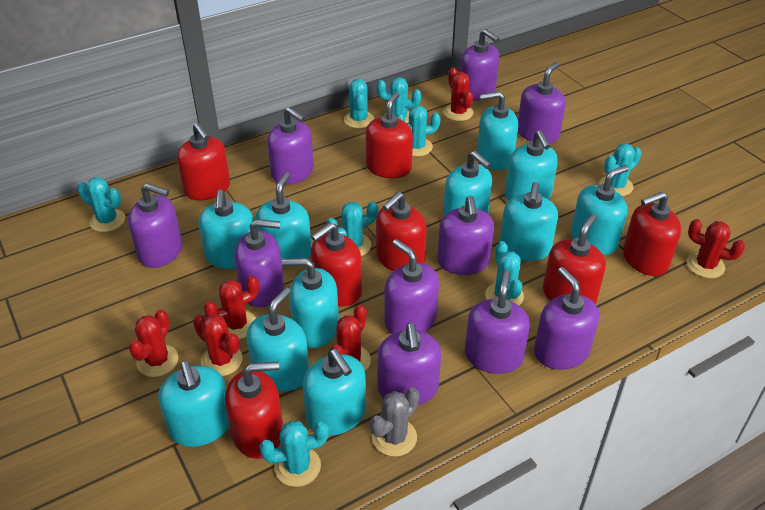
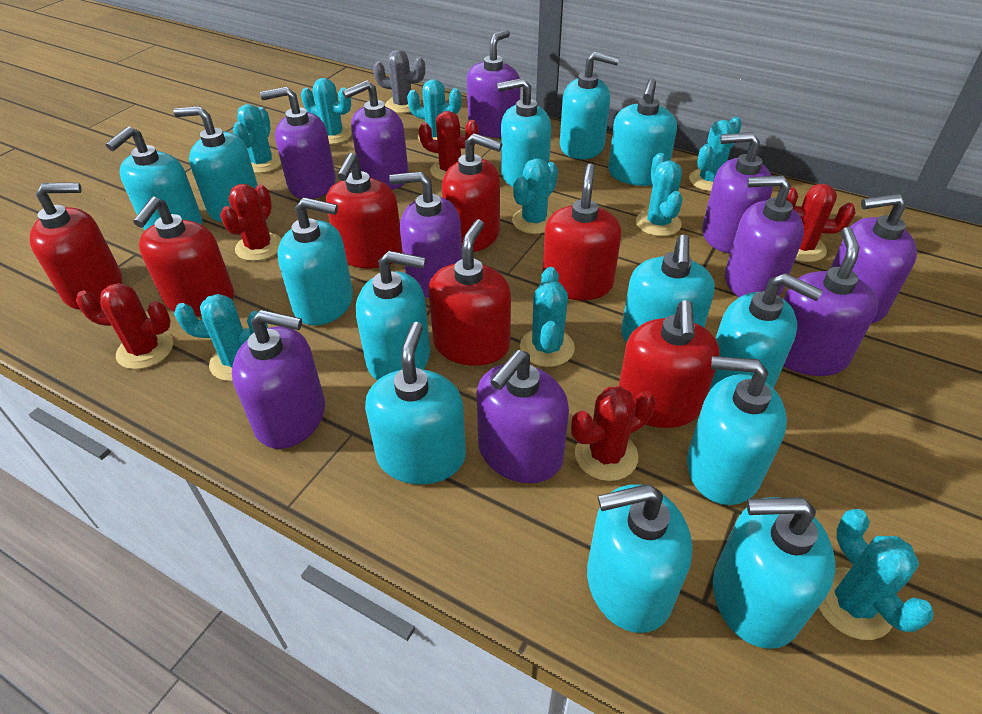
red cactus: 6 -> 5
turquoise cactus: 8 -> 9
turquoise soap dispenser: 11 -> 13

